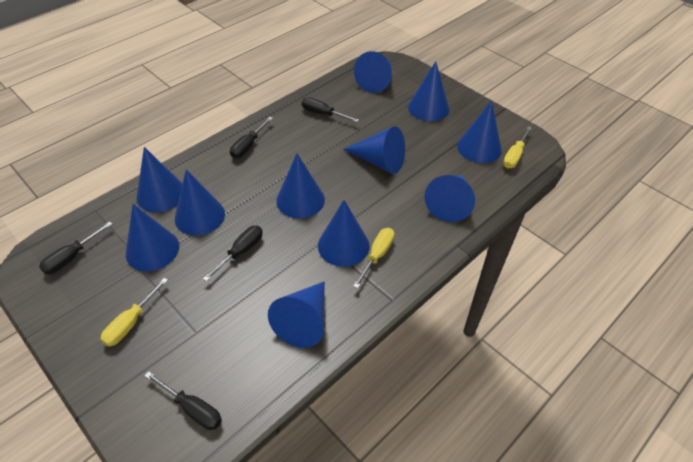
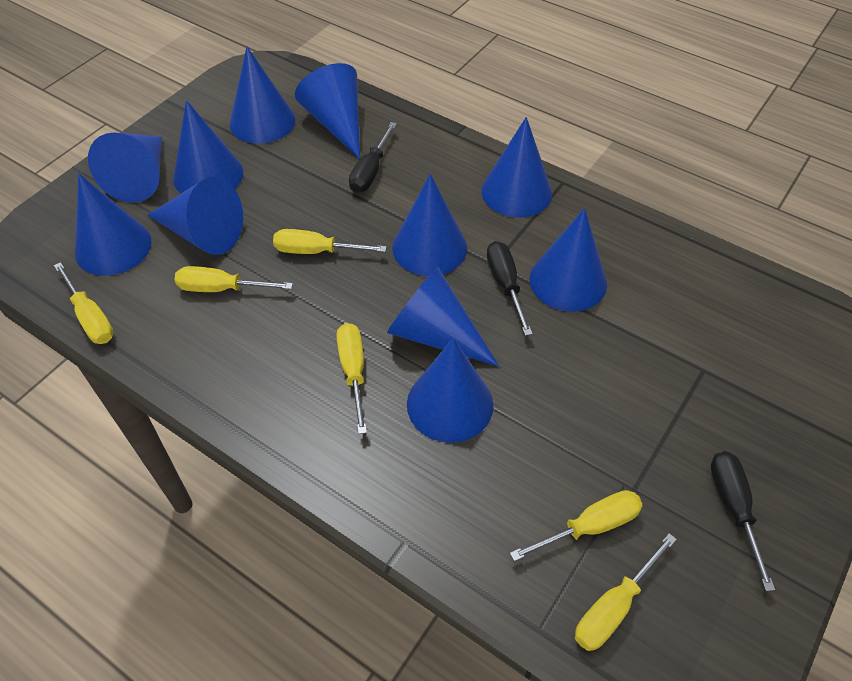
black screwdriver: 5 -> 3
yellow screwdriver: 3 -> 6

